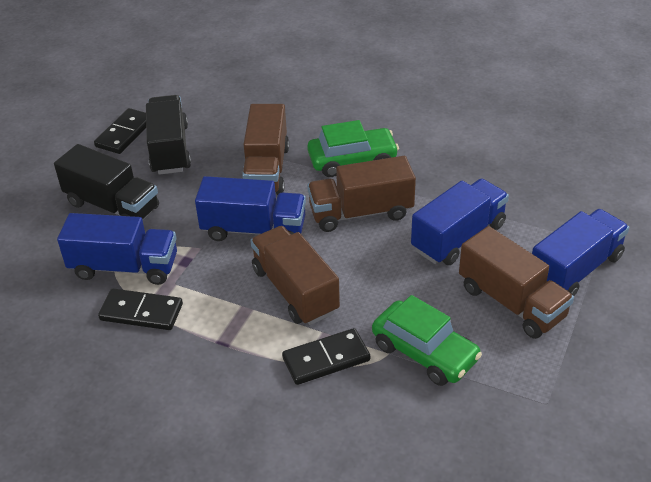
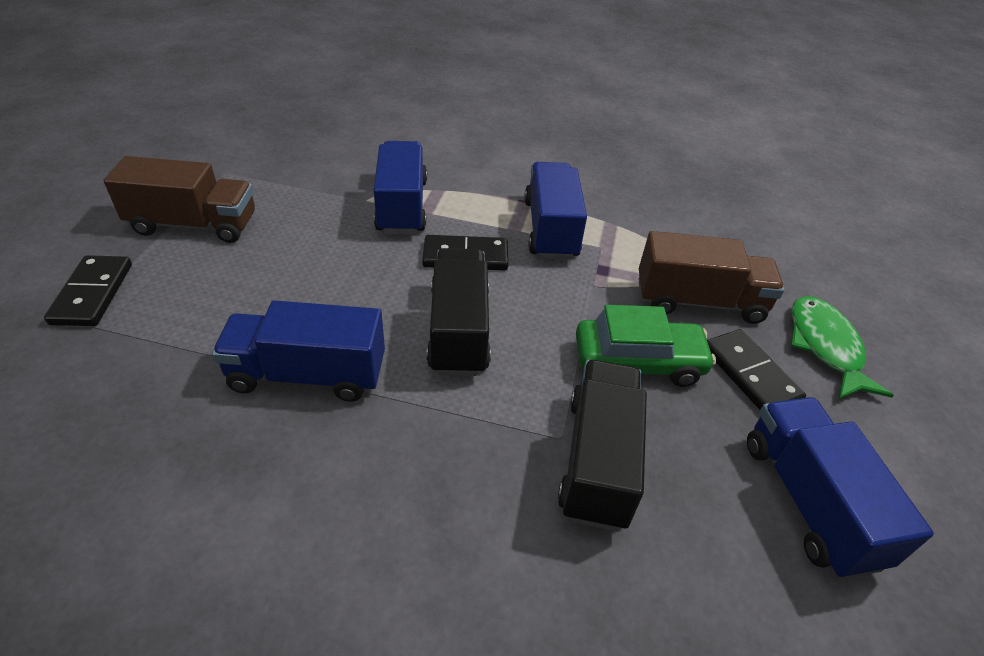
brown truck: 4 -> 2
green car: 2 -> 1
green fish: 0 -> 1

